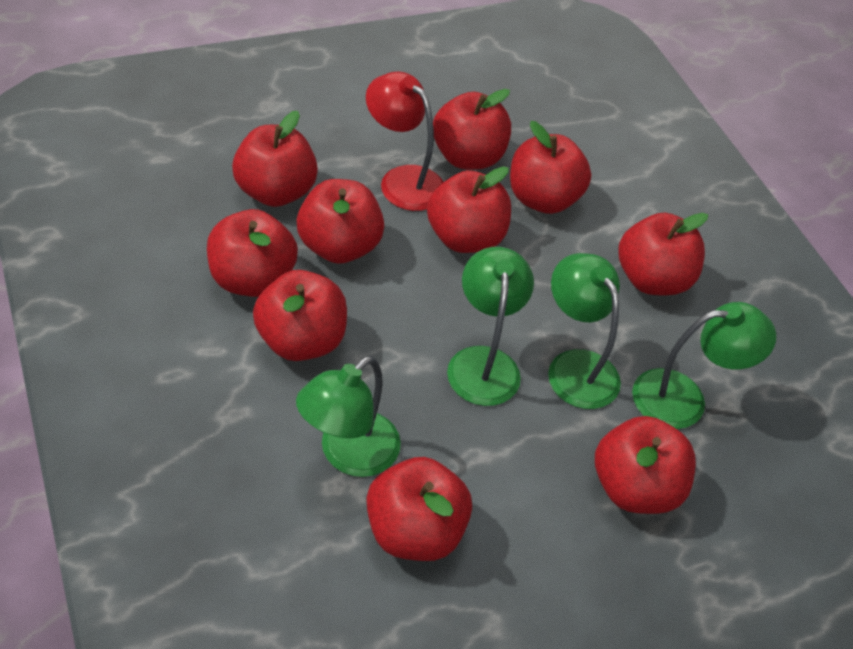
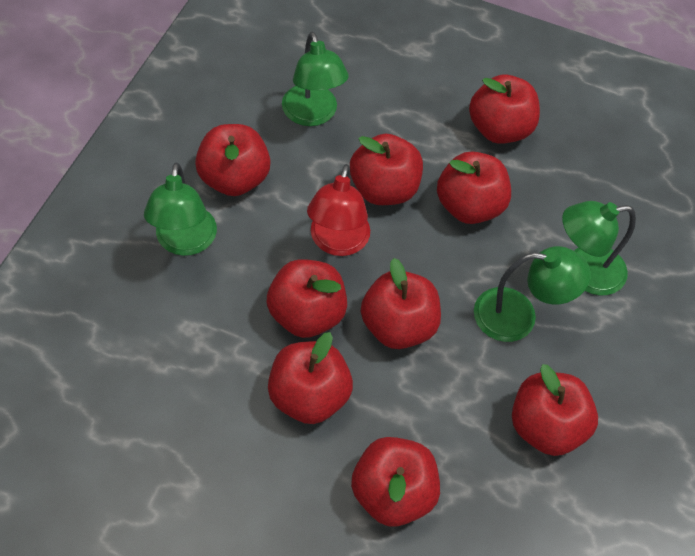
red apple: 10 -> 9

